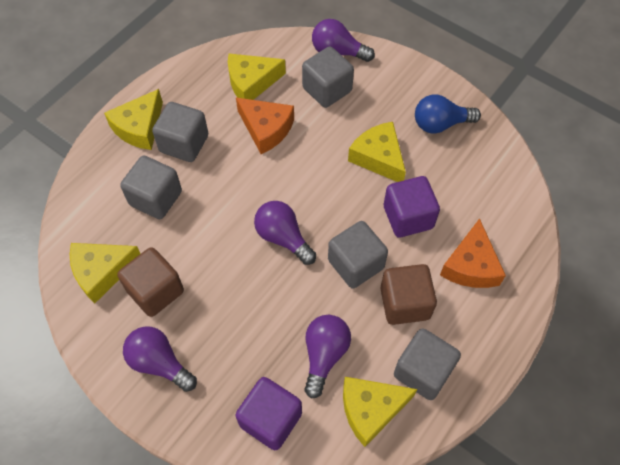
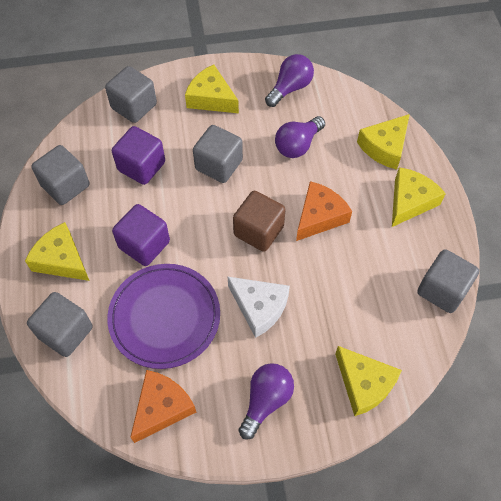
blue light bulb: 1 -> 0
brown cube: 2 -> 1
purple light bulb: 4 -> 3
purple plate: 0 -> 1
white cheese: 0 -> 1

